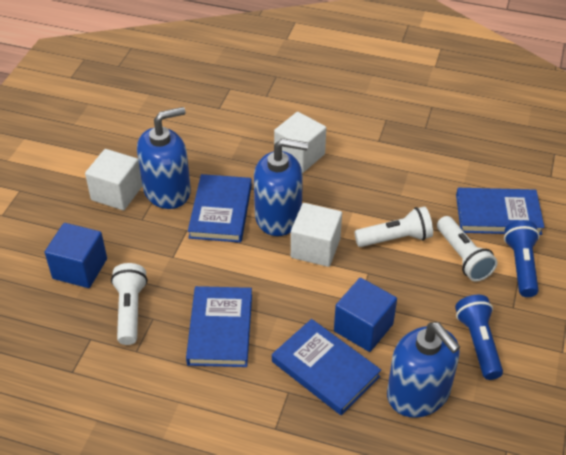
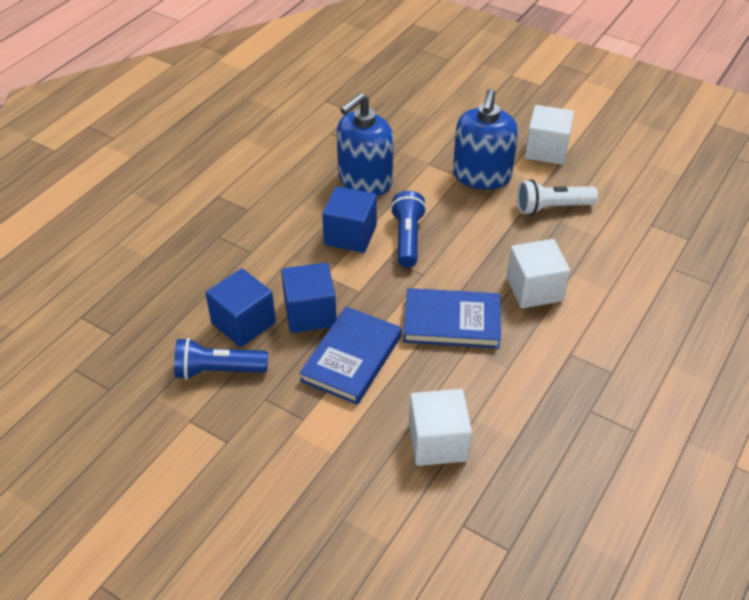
blue book: 4 -> 2
blue cube: 2 -> 3
blue soap dispenser: 3 -> 2
white flashlight: 3 -> 1

